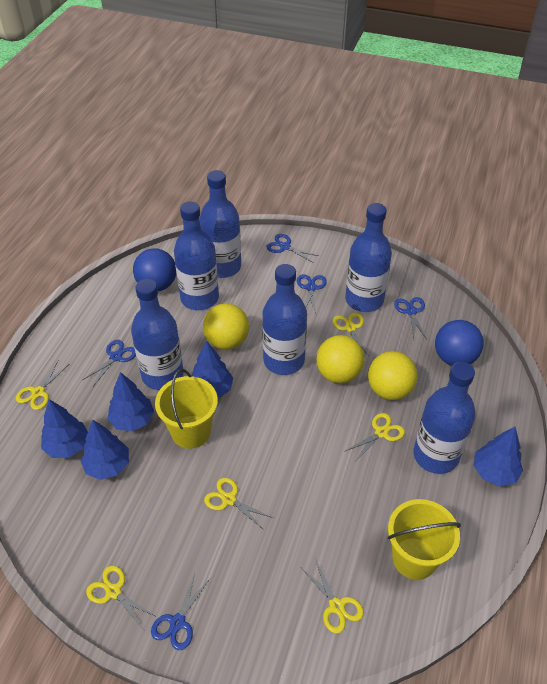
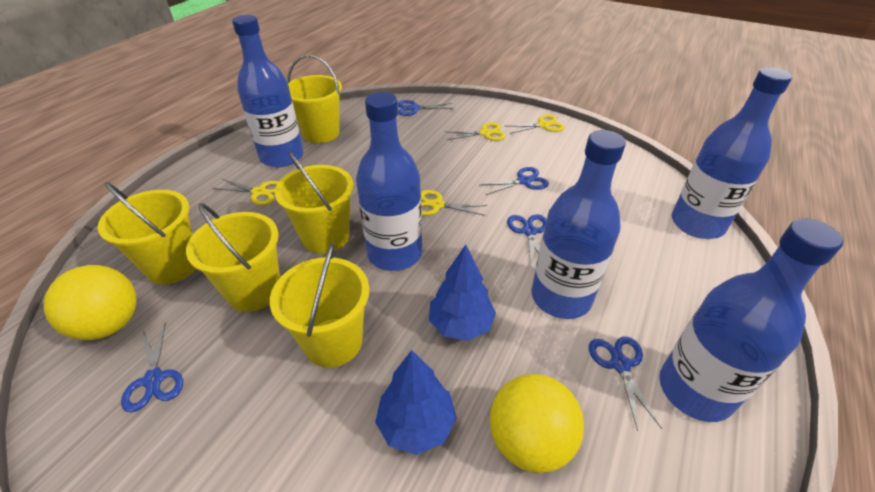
blue ball: 2 -> 0
blue bottle: 6 -> 5
blue tree: 5 -> 2
yellow ball: 3 -> 2
yellow bucket: 2 -> 5
yellow scissors: 6 -> 4

